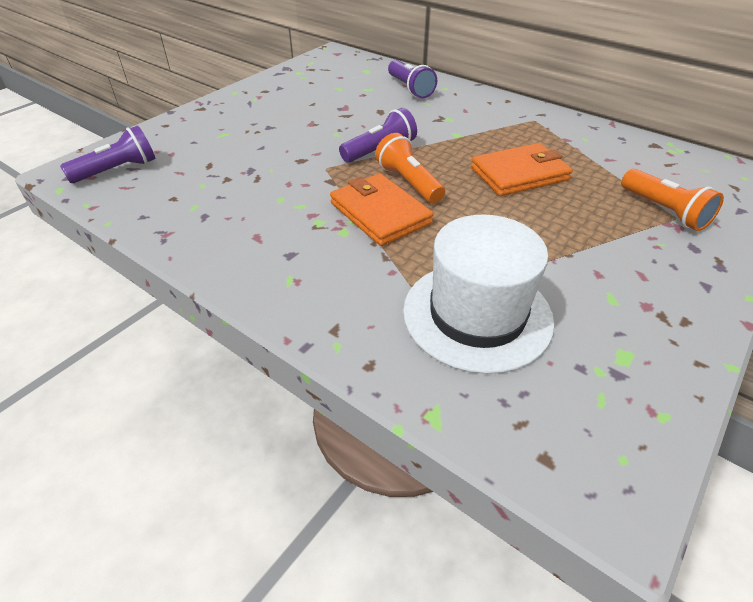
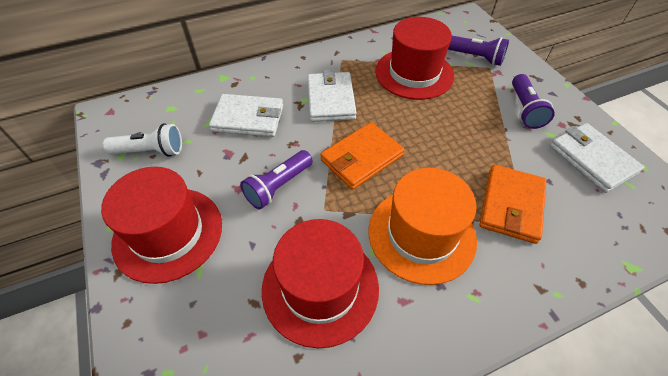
orange flashlight: 2 -> 0
orange hat: 0 -> 1
red hat: 0 -> 3
white flashlight: 0 -> 1
white hat: 1 -> 0
white wallet: 0 -> 3

